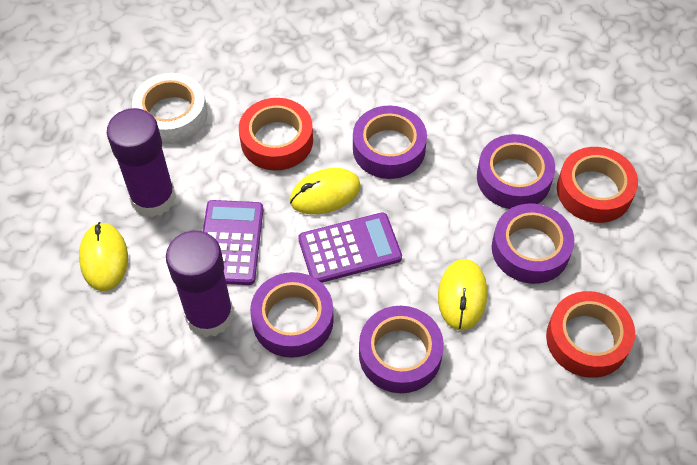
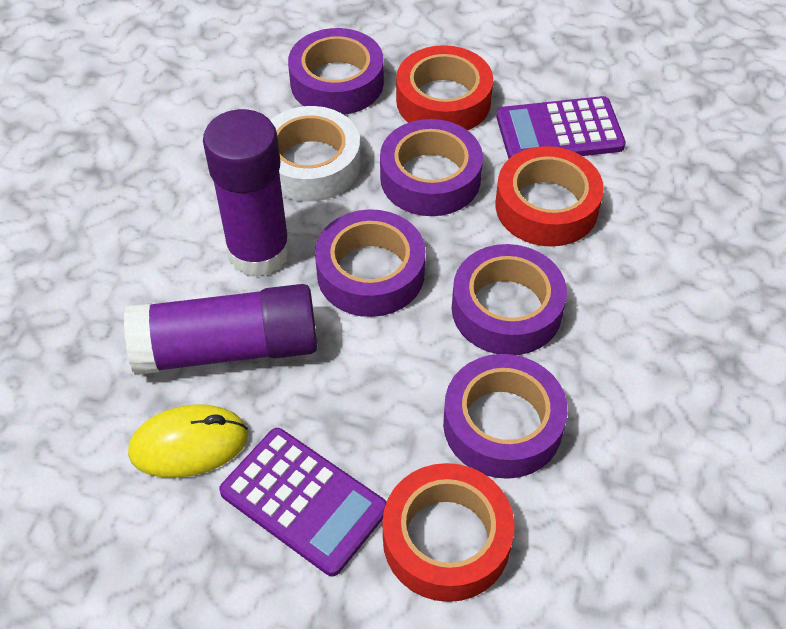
yellow mouse: 3 -> 1

